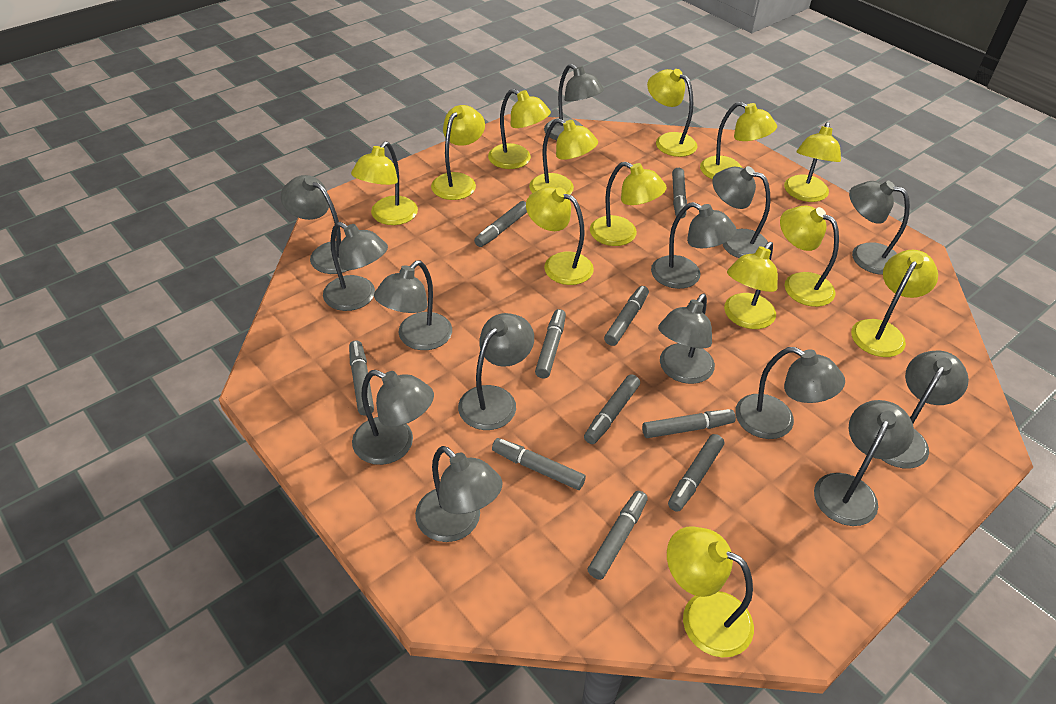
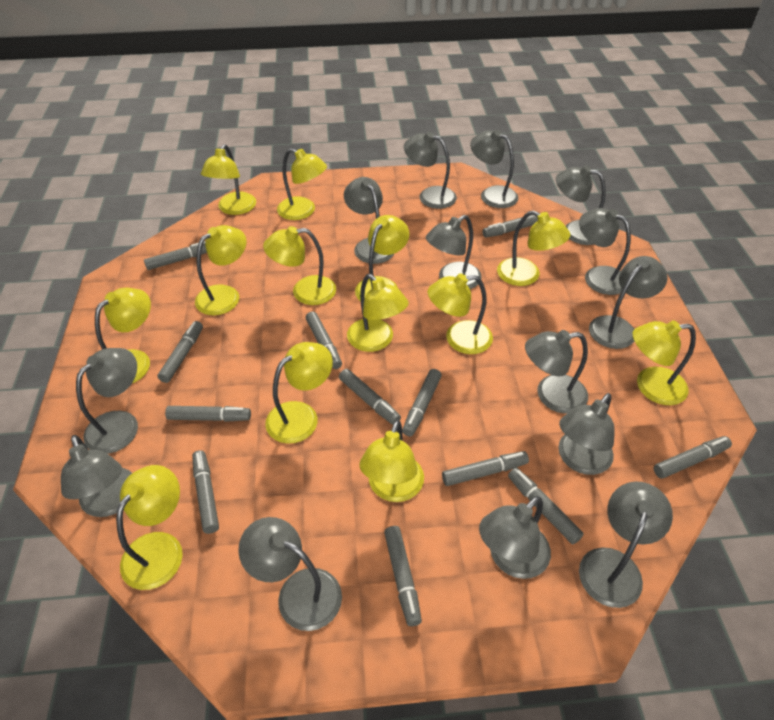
grey marker: 10 -> 12

